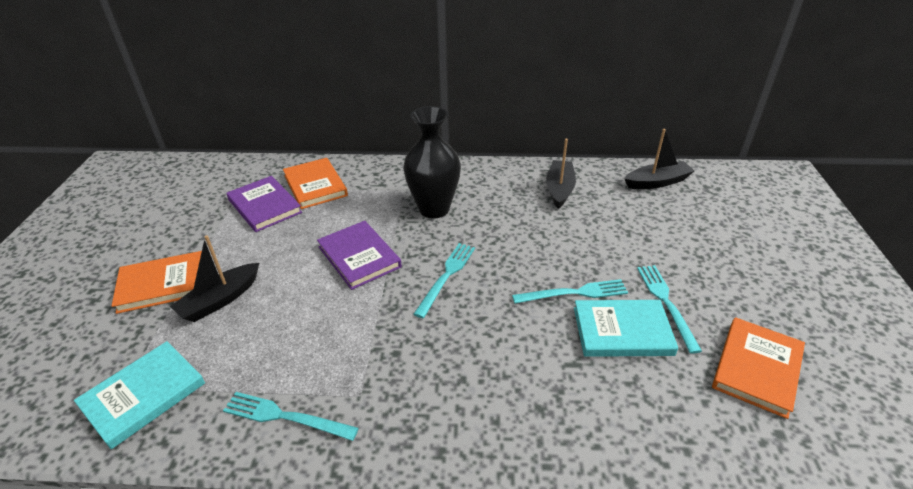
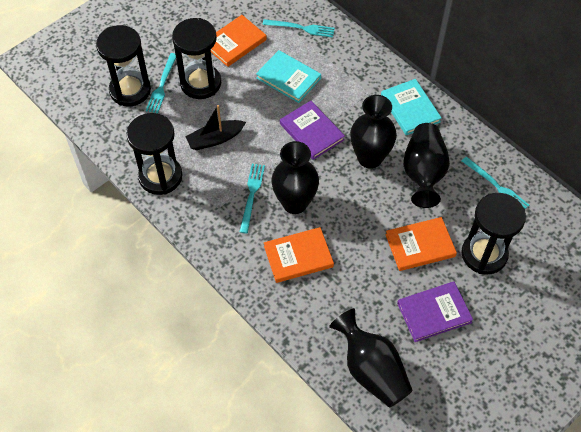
black boat: 3 -> 1
black hourglass: 0 -> 4
black vase: 1 -> 4

